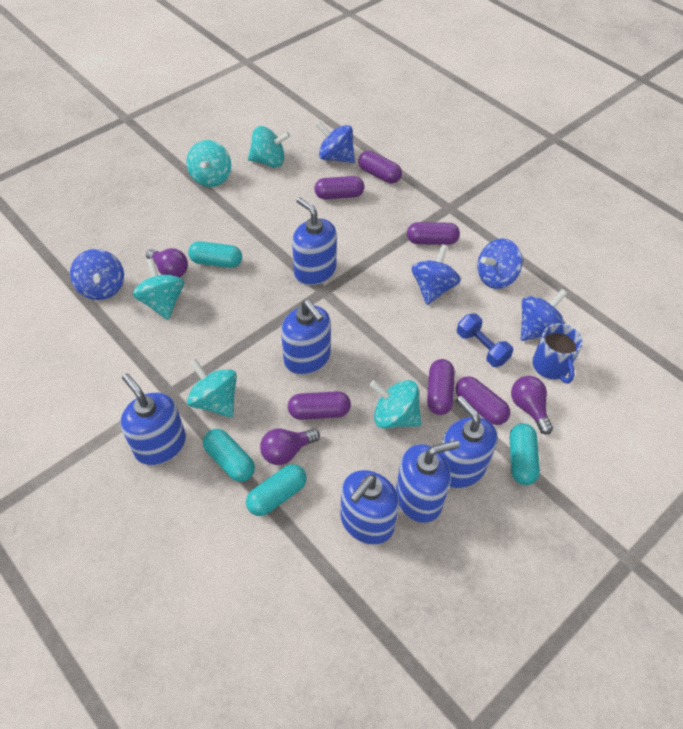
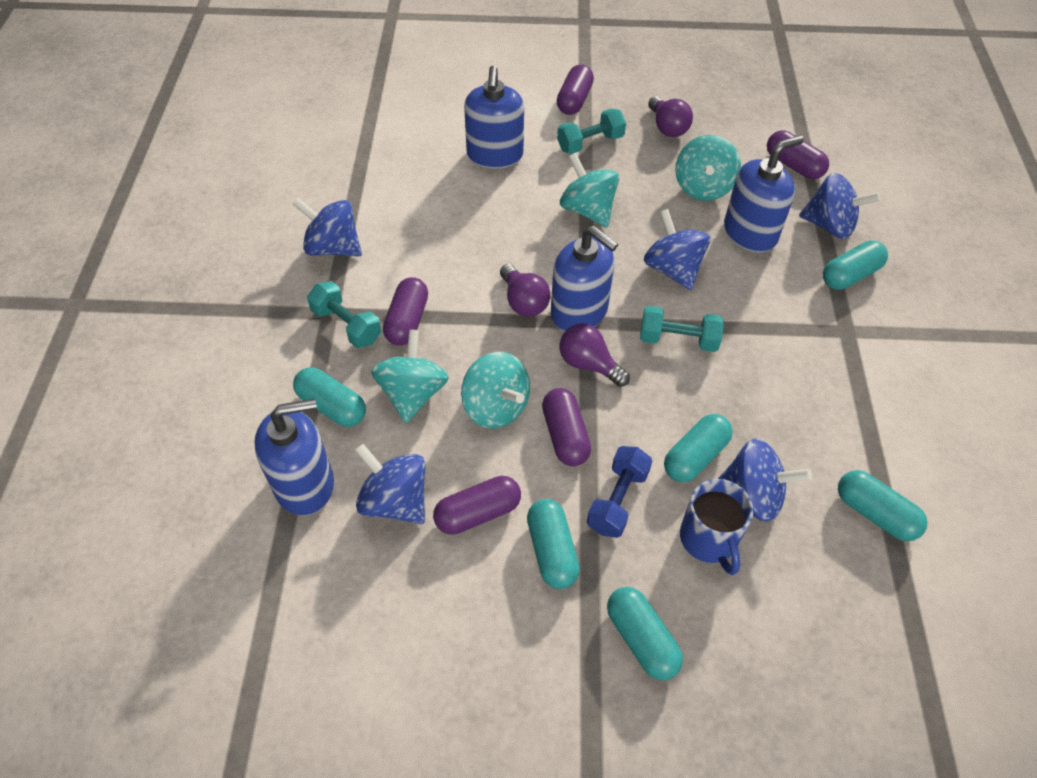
blue soap dispenser: 6 -> 4
purple capsule: 6 -> 5
turquoise capsule: 4 -> 6
turquoise dumbbell: 0 -> 3
turquoise spinning top: 5 -> 4

